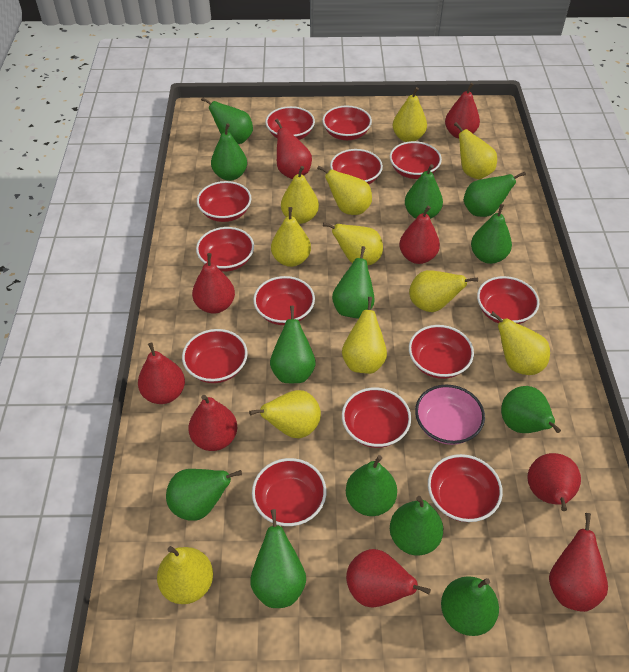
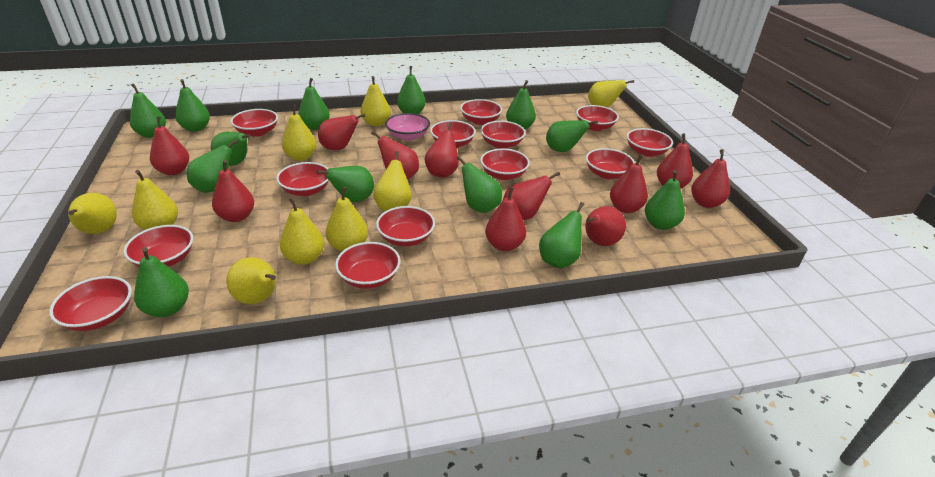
red pear: 9 -> 11
yellow pear: 11 -> 9

